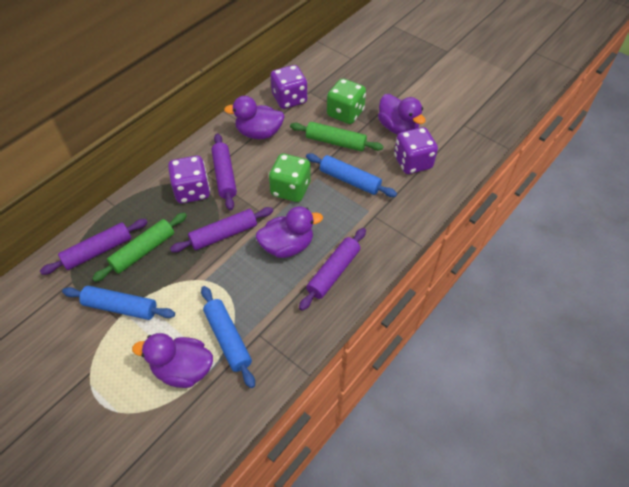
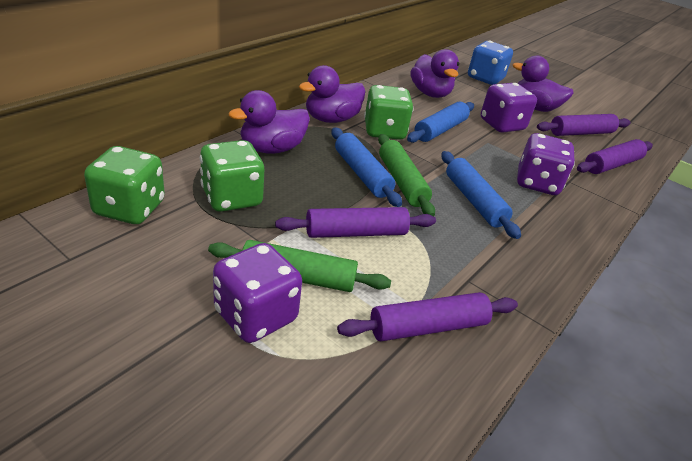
blue dice: 0 -> 1
green dice: 2 -> 3

